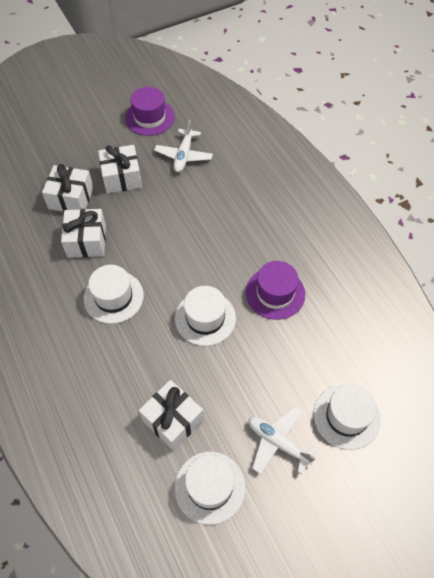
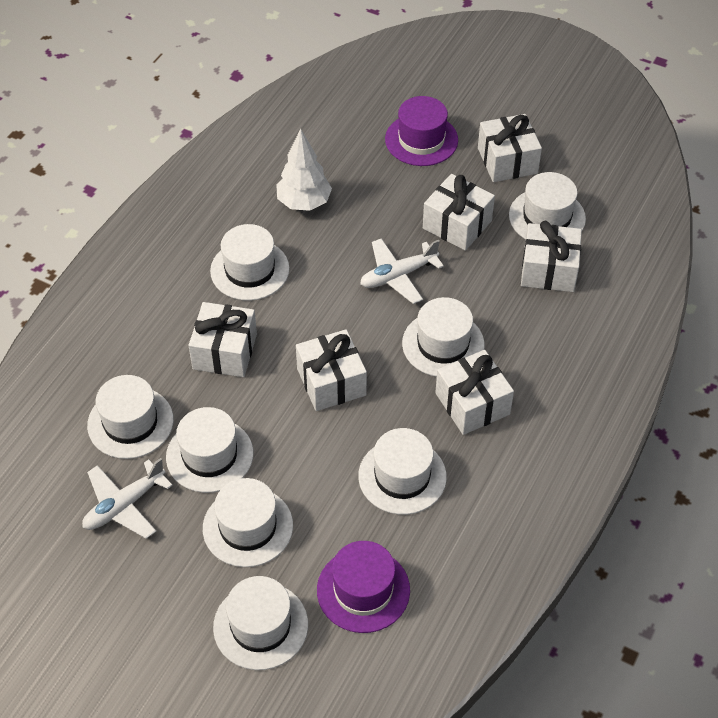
white gift: 4 -> 6
white hat: 4 -> 8
white tree: 0 -> 1

